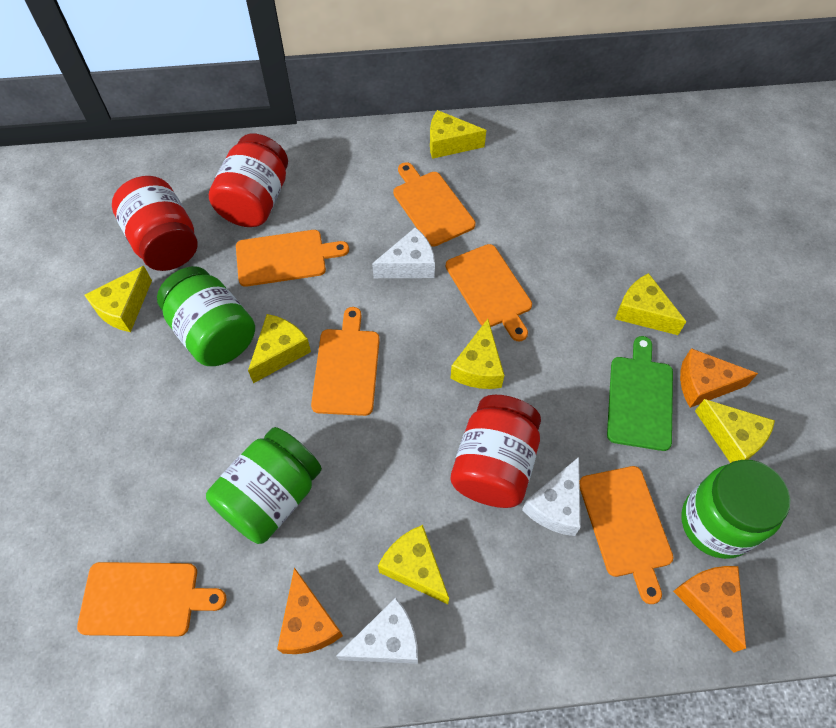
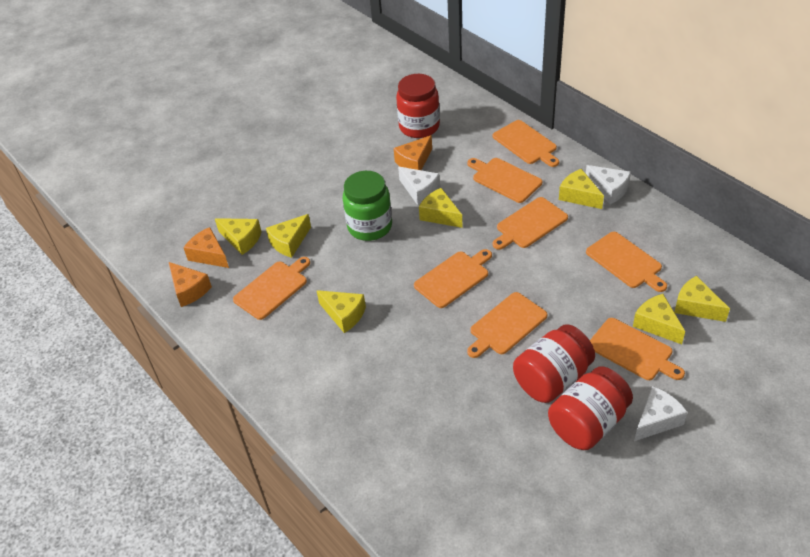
green cutting board: 1 -> 0
green jar: 3 -> 1
orange cutting board: 6 -> 8

